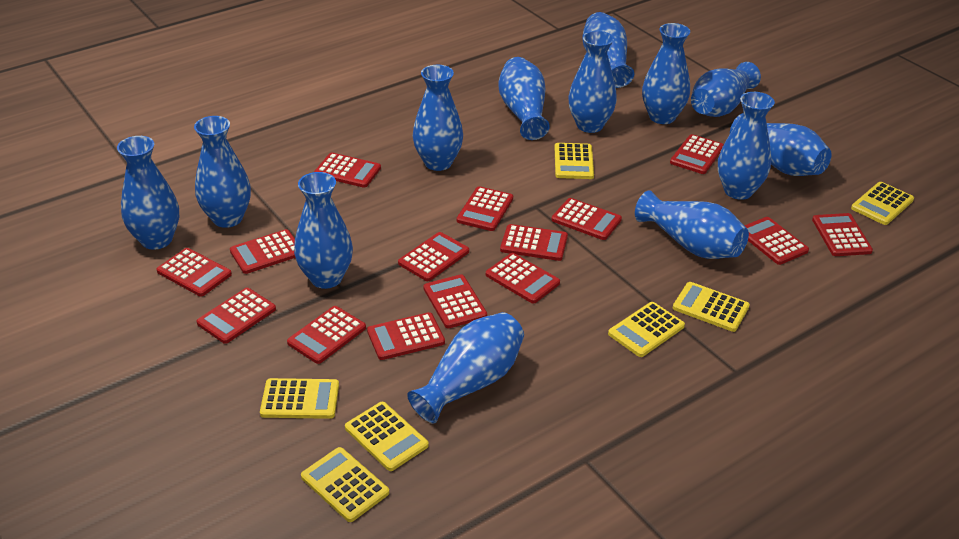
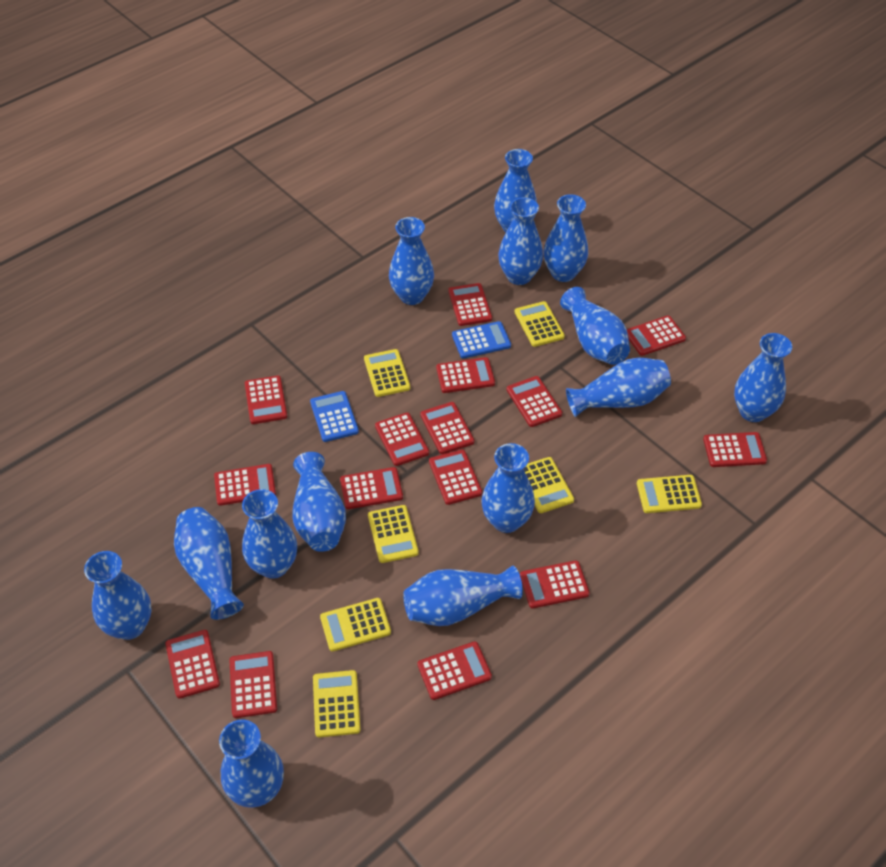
blue calculator: 0 -> 2
blue vase: 13 -> 14

